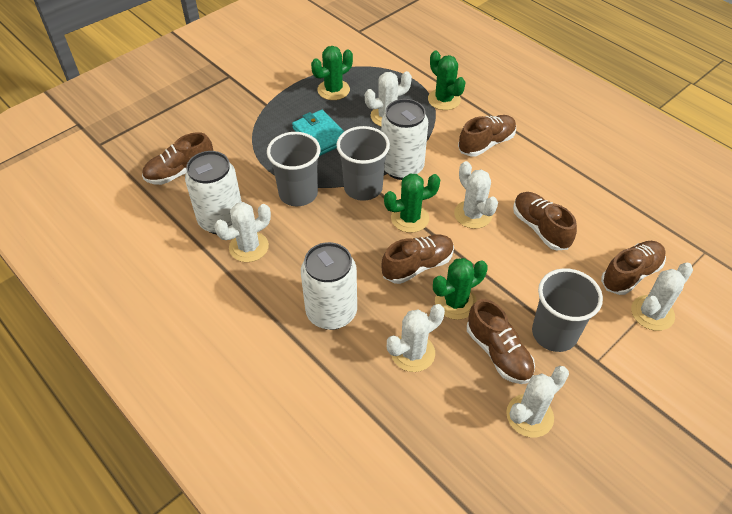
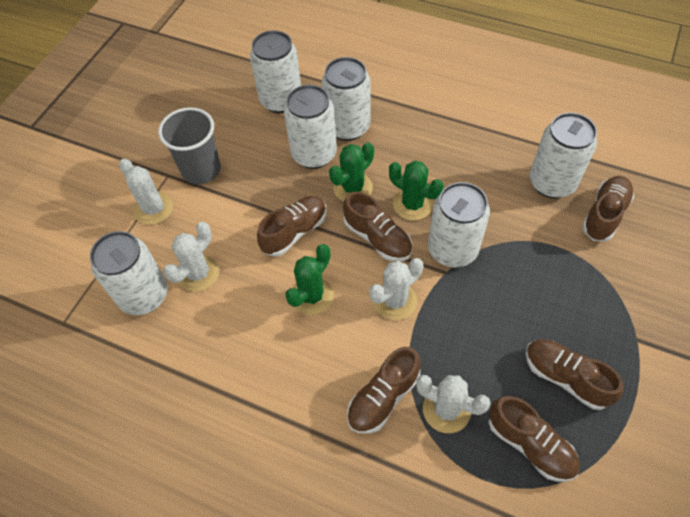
green cactus: 4 -> 3
grey cup: 3 -> 1
turquoise wallet: 1 -> 0
white cactus: 6 -> 4
white can: 3 -> 6

